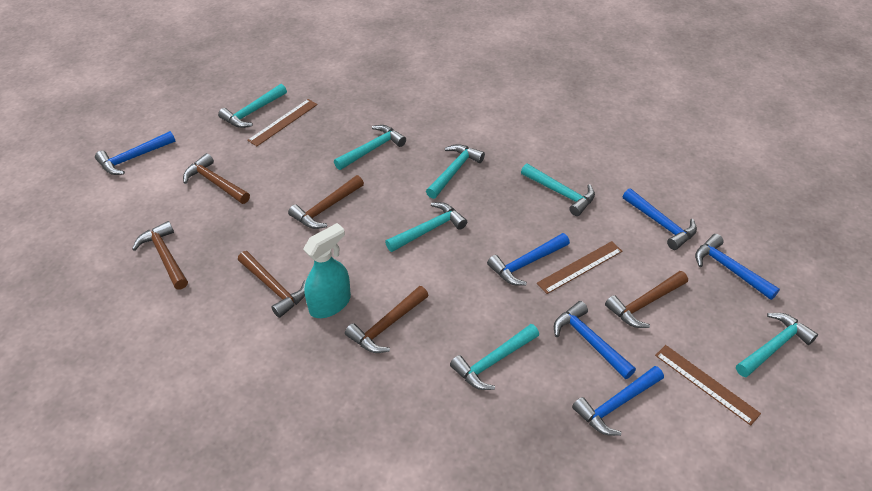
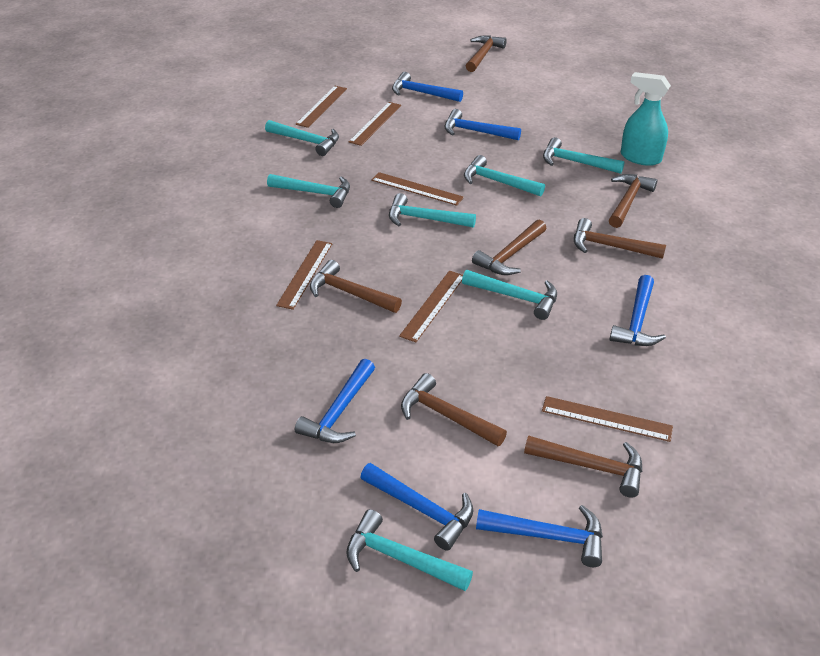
brown hammer: 6 -> 7
brown ruler: 3 -> 6

